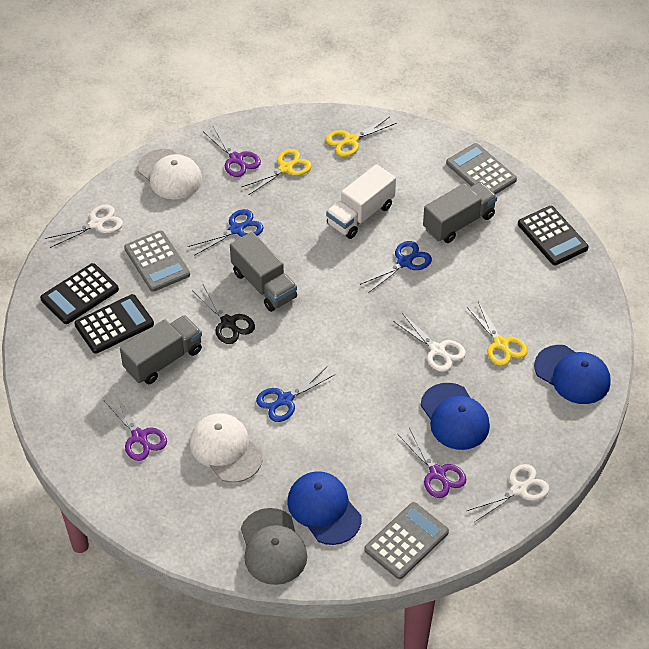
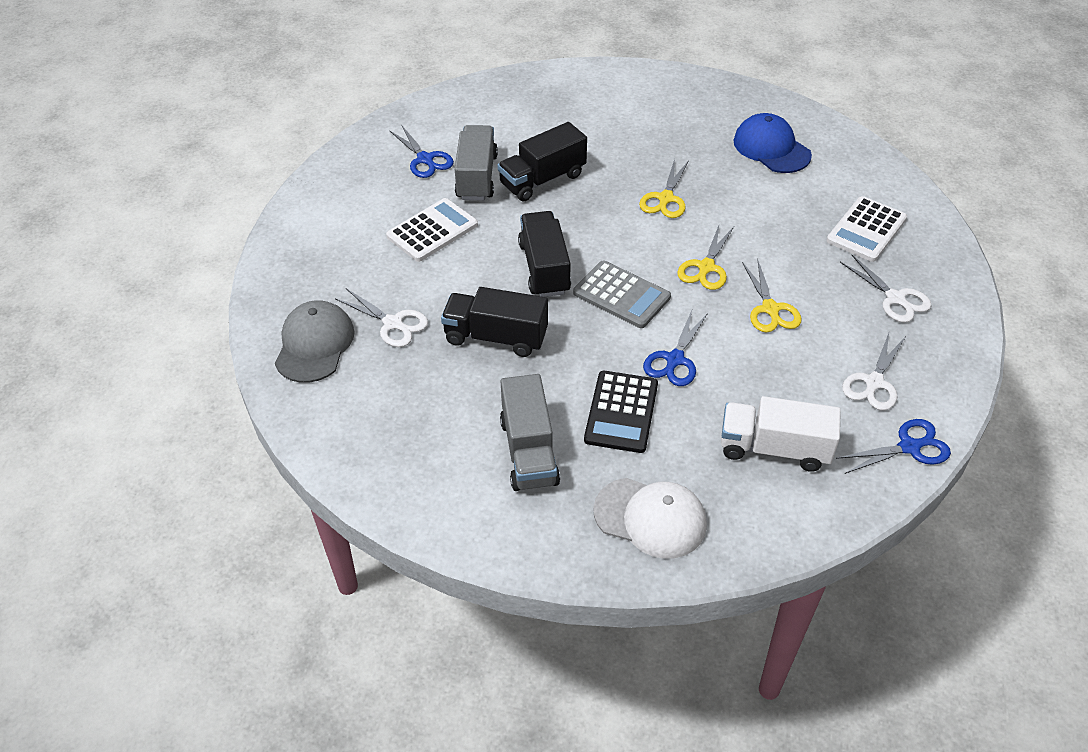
black calculator: 3 -> 1
black scissors: 1 -> 0
black truck: 0 -> 3
blue cap: 3 -> 1
grey calculator: 3 -> 1
grey truck: 3 -> 2
purple scissors: 3 -> 0
white calculator: 0 -> 2
white cap: 2 -> 1

